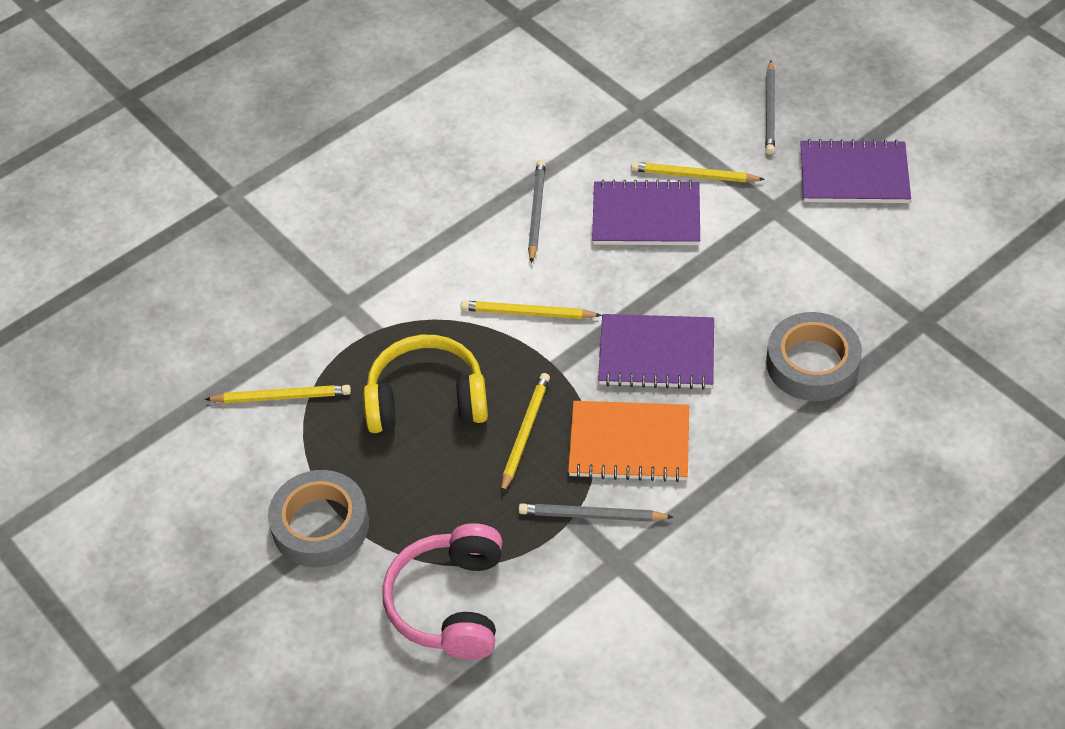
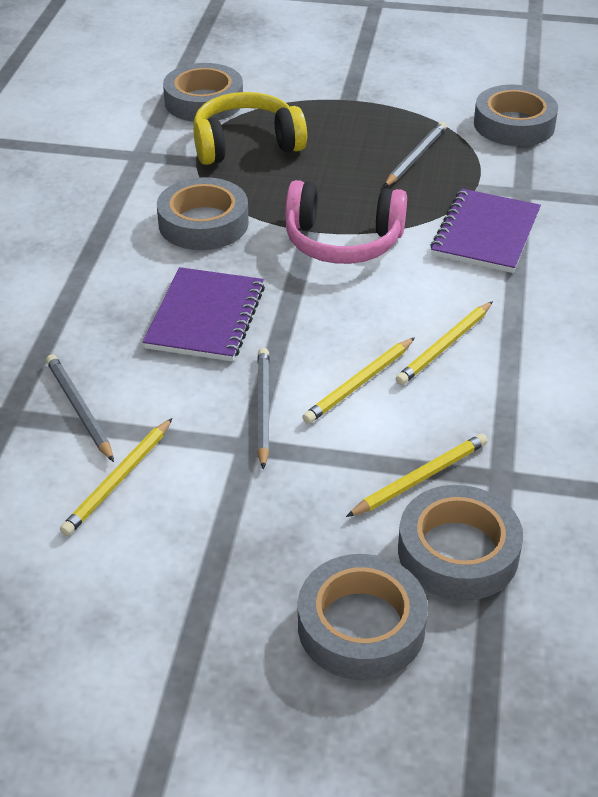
grey tape: 2 -> 5
orange notebook: 1 -> 0
purple notebook: 3 -> 2

